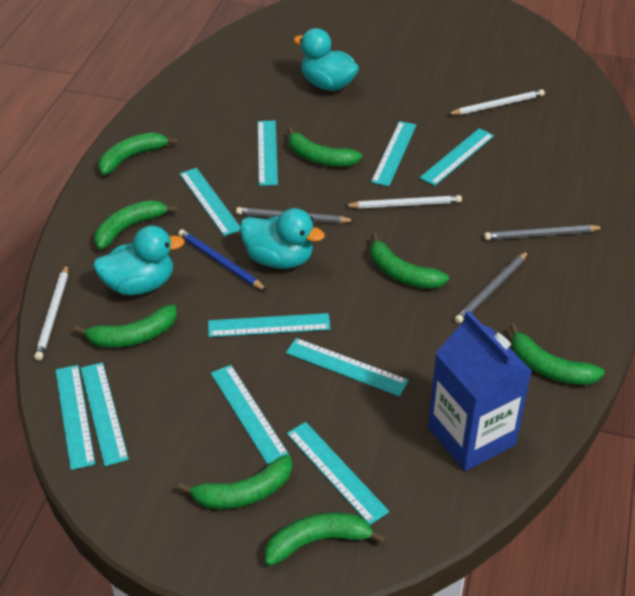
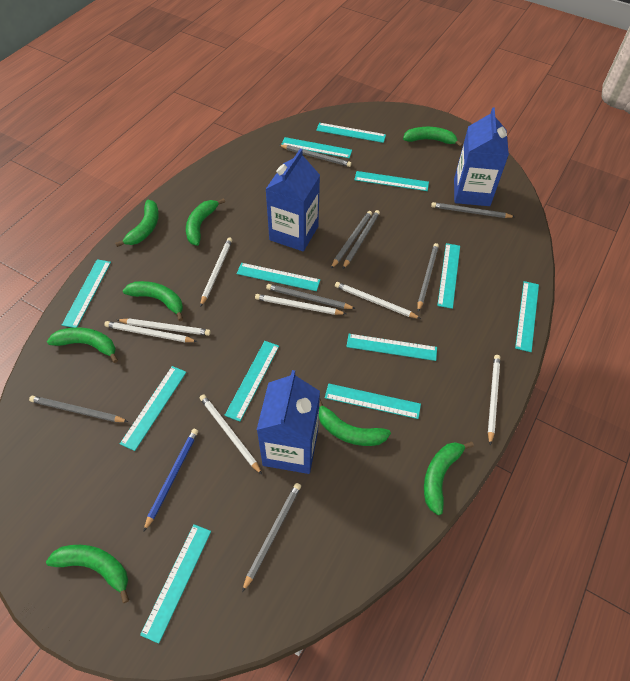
blue carton: 1 -> 3
grey pencil: 3 -> 8
turquoise duck: 3 -> 0
turquoise ruler: 10 -> 12
white pencil: 3 -> 7

